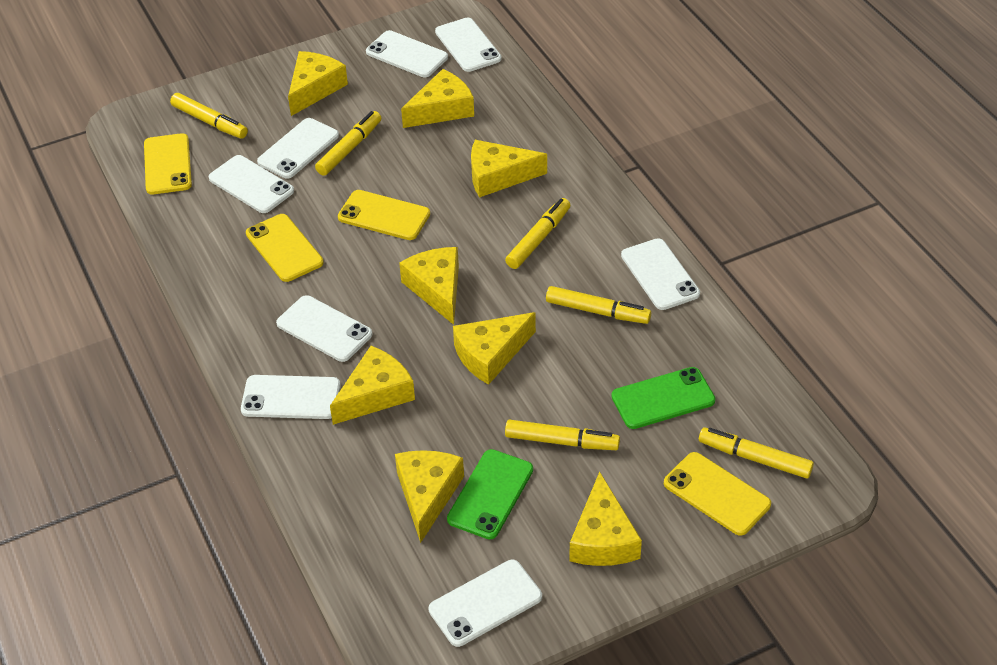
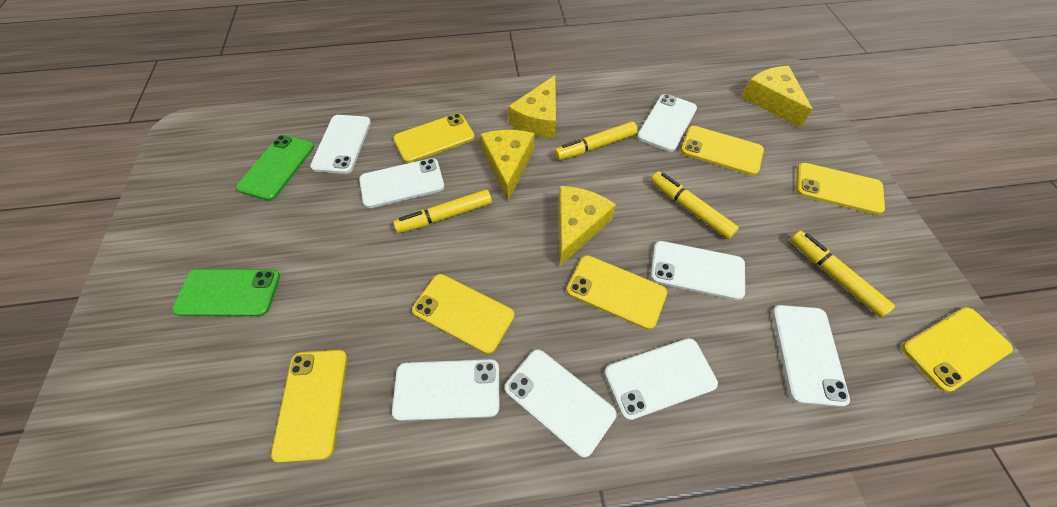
yellow cheese: 8 -> 4
yellow marker: 6 -> 4
yellow phone: 4 -> 7

